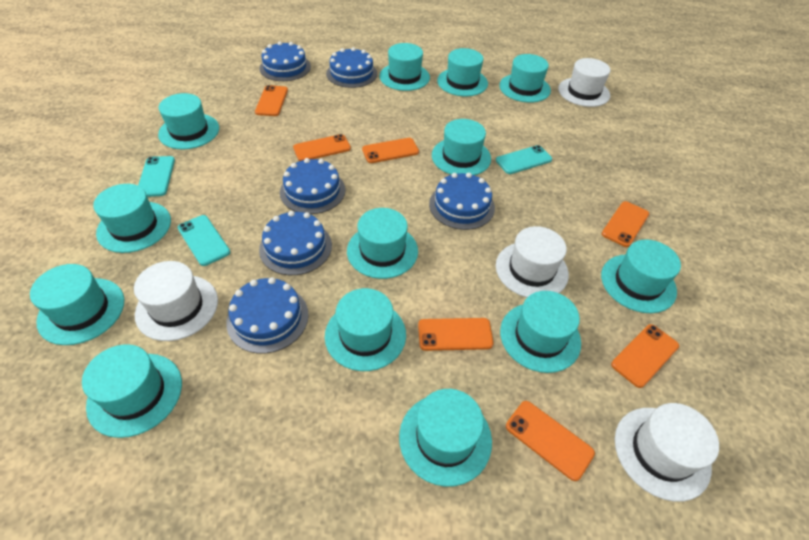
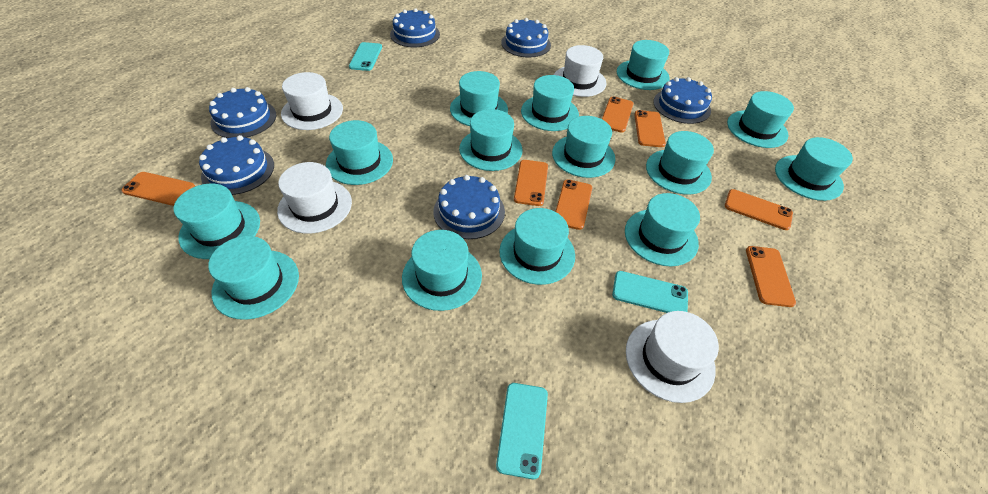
turquoise hat: 13 -> 14

